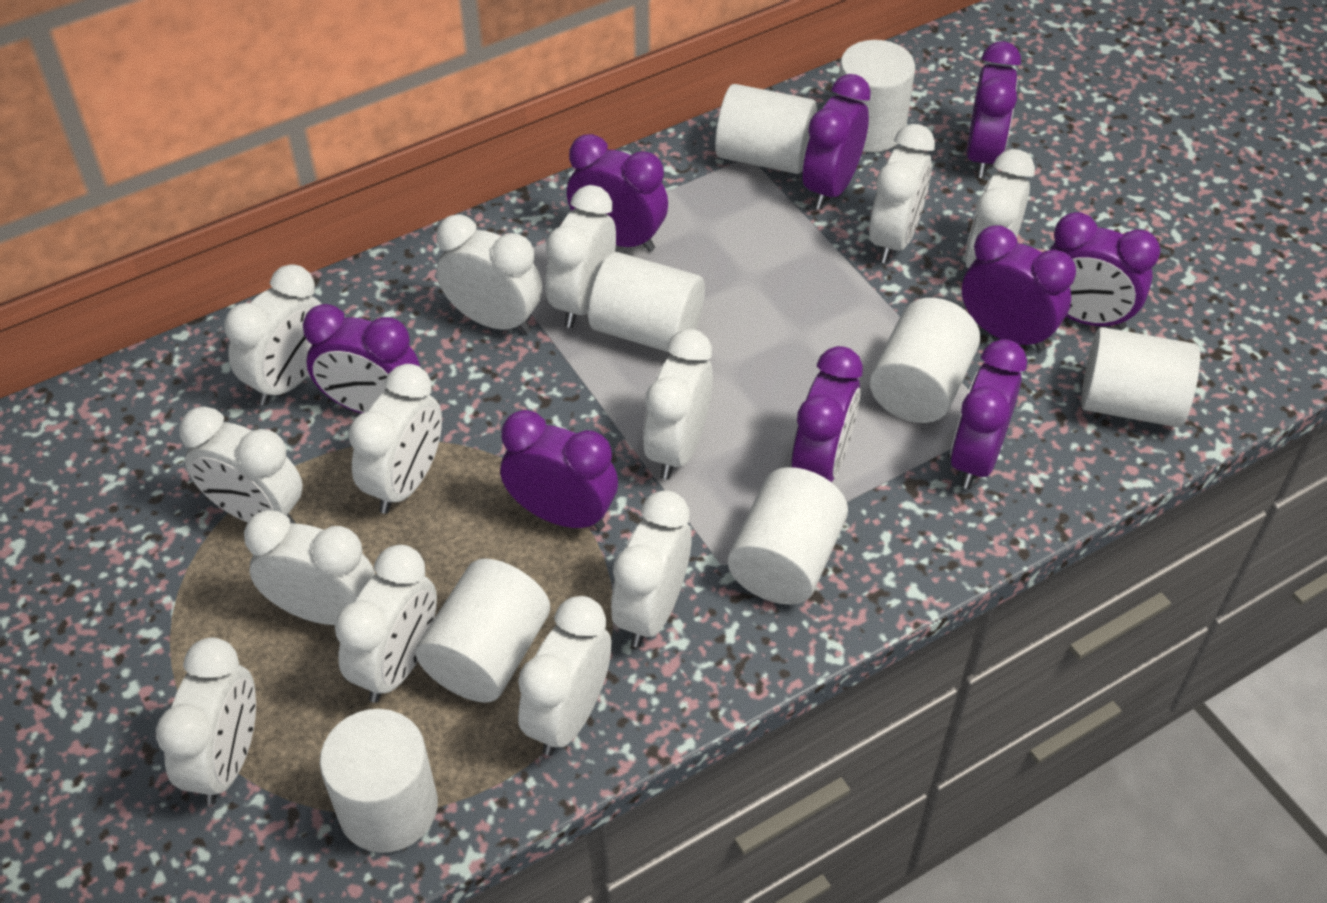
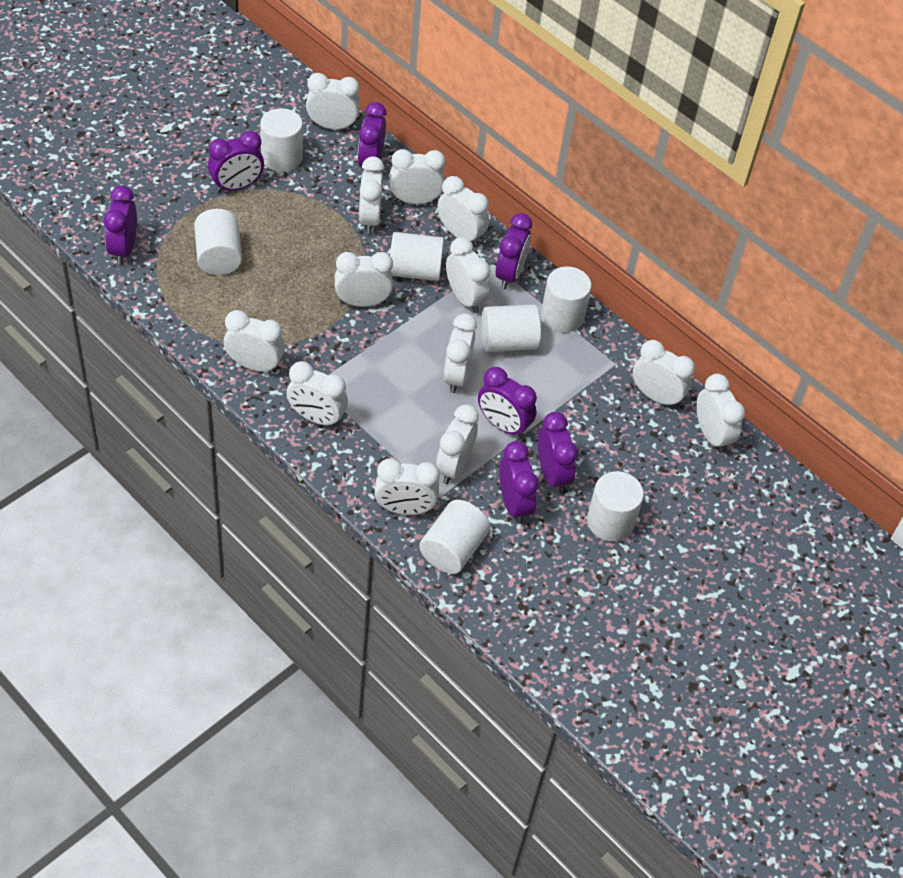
purple clock: 9 -> 7
white cylinder: 8 -> 7

